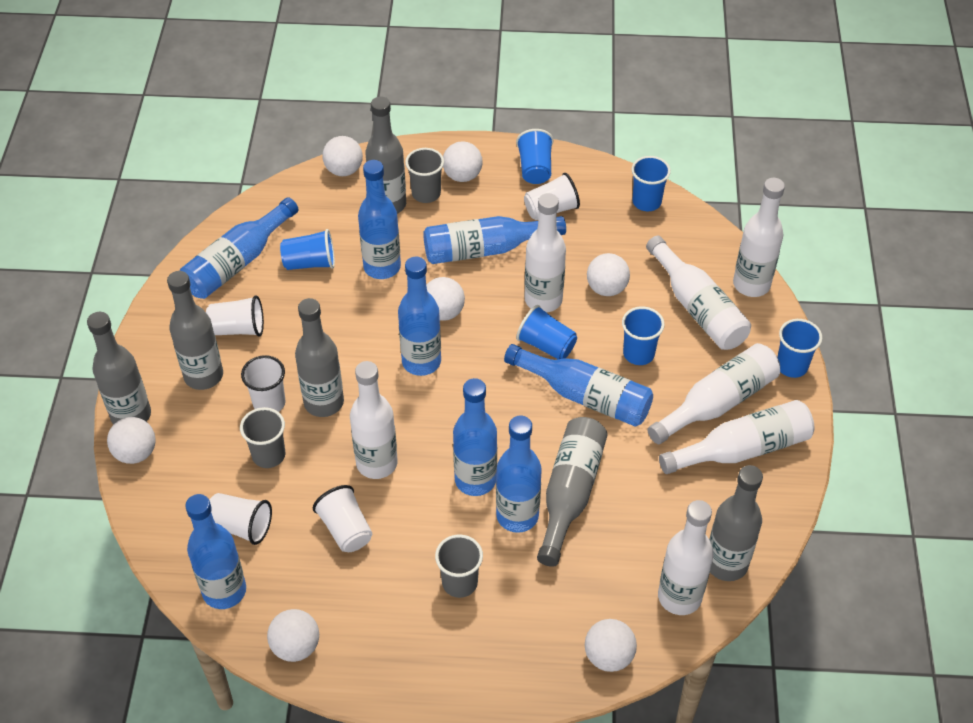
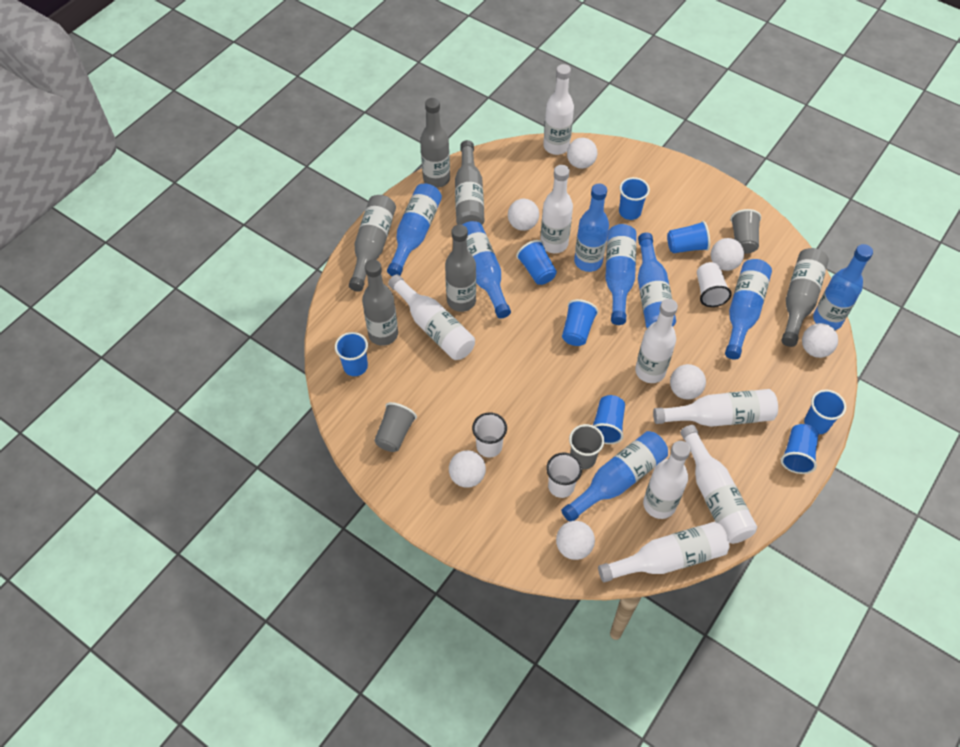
blue cup: 6 -> 8
white bottle: 7 -> 8
white cup: 5 -> 3

